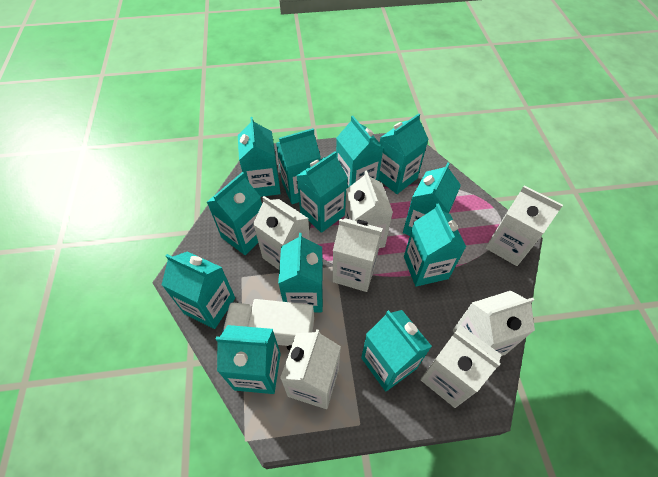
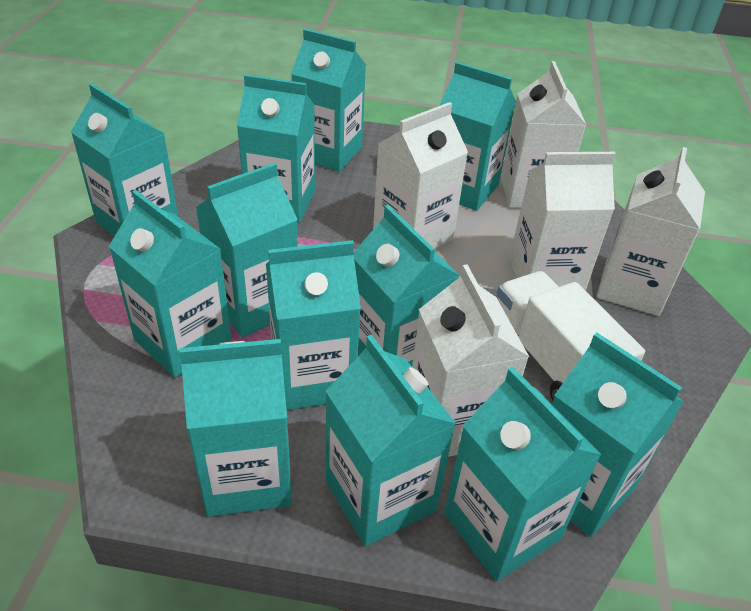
white carton: 7 -> 5

